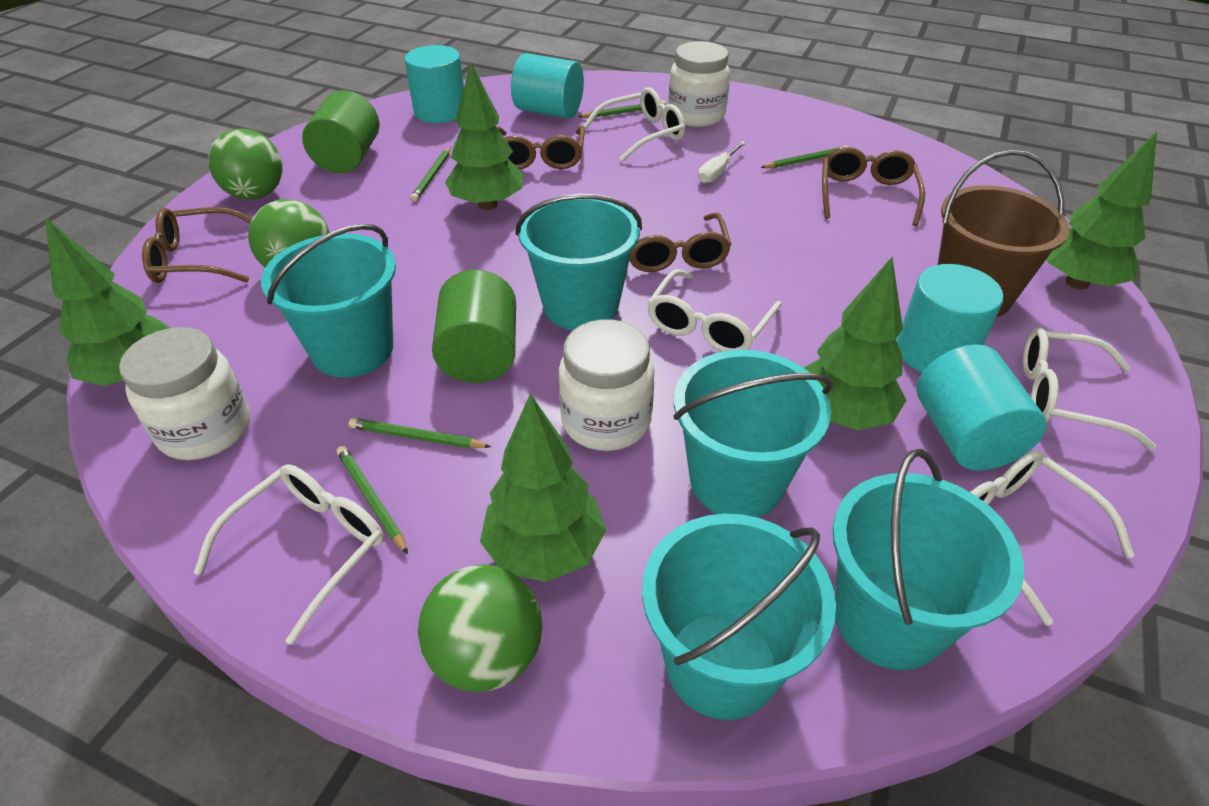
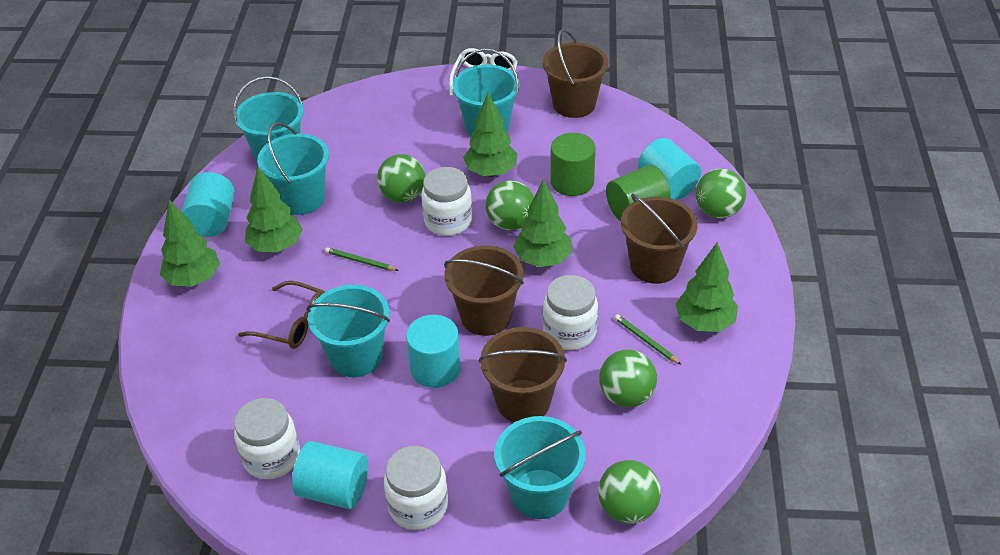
brown bucket: 1 -> 4
brown glasses: 4 -> 1
green ball: 3 -> 5
green pencil: 5 -> 2
white glasses: 5 -> 1
white jar: 3 -> 4
white screwdriver: 1 -> 0

